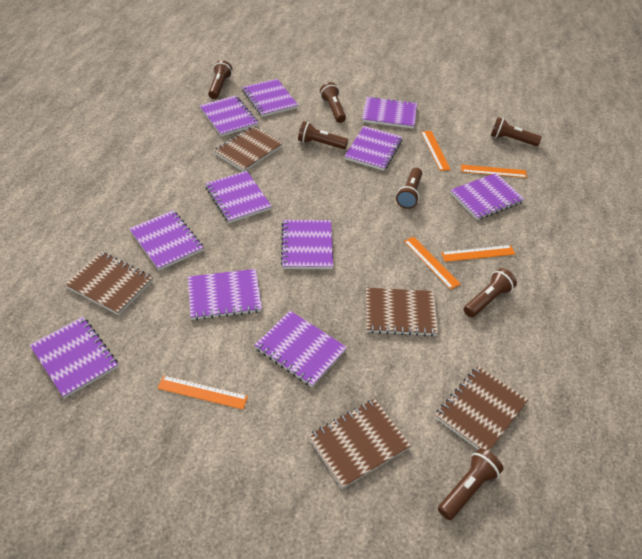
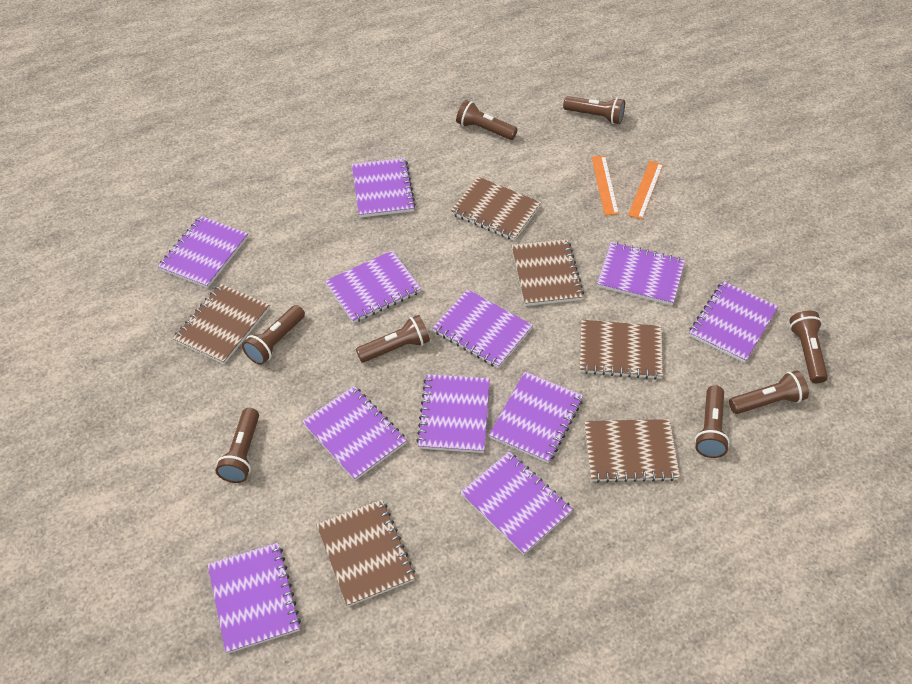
brown flashlight: 7 -> 8
brown notebook: 5 -> 6
orange ruler: 5 -> 2

